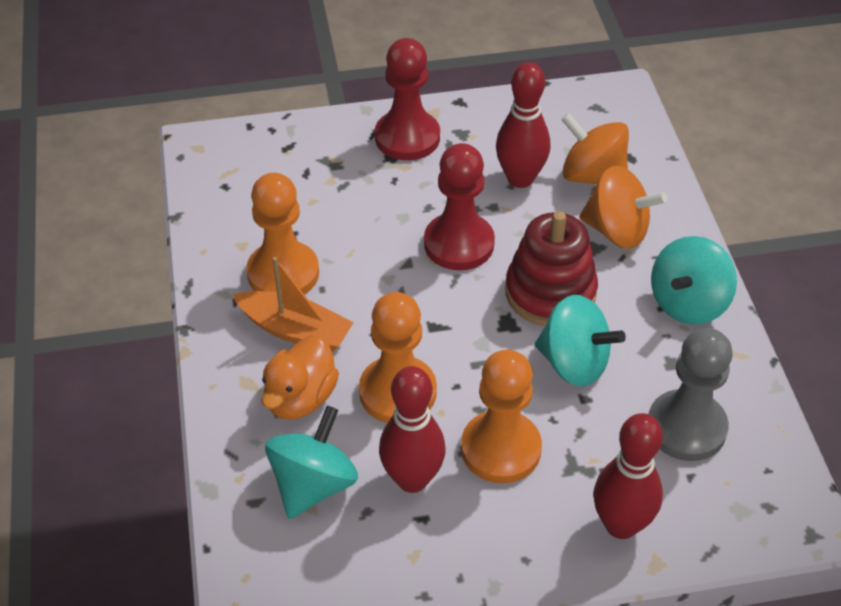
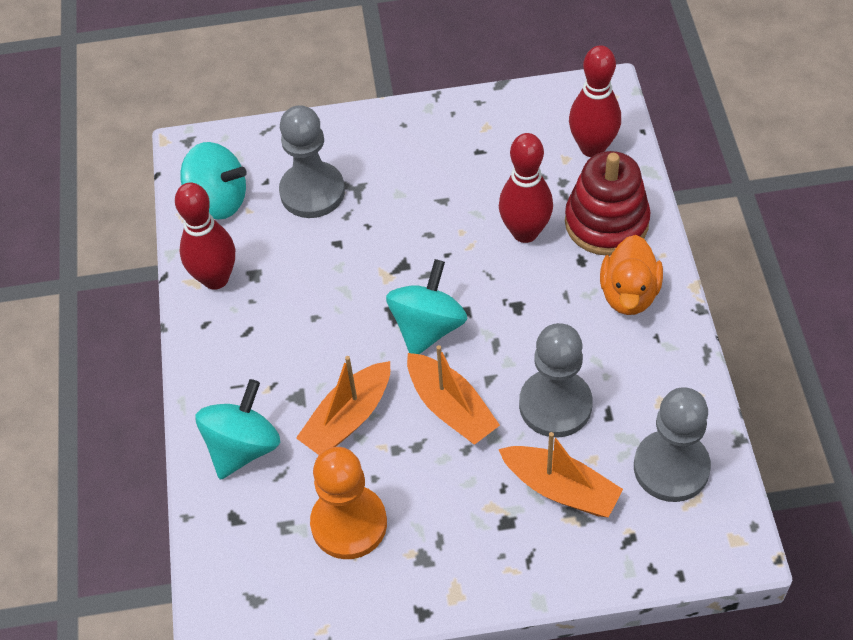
grey pawn: 1 -> 3
orange boat: 1 -> 3
orange pawn: 3 -> 1
orange spinning top: 2 -> 0
red pawn: 2 -> 0

